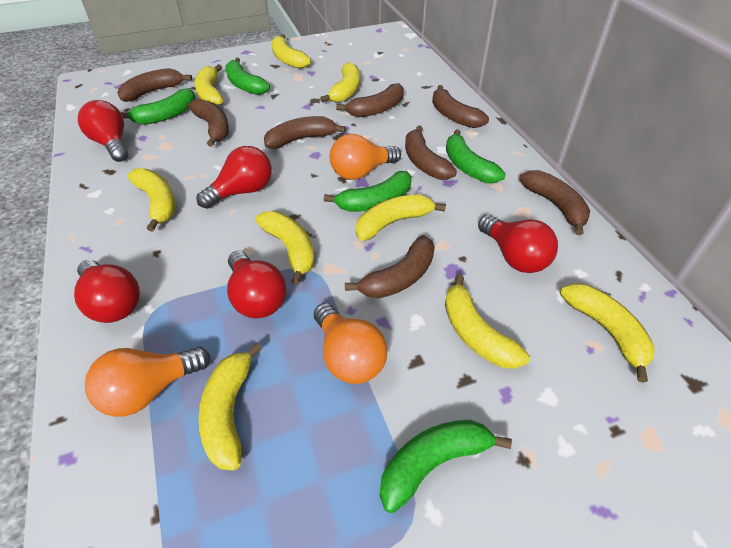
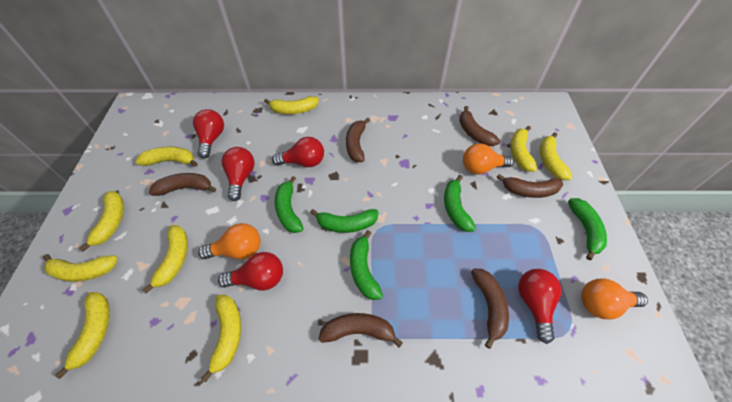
brown banana: 8 -> 6

